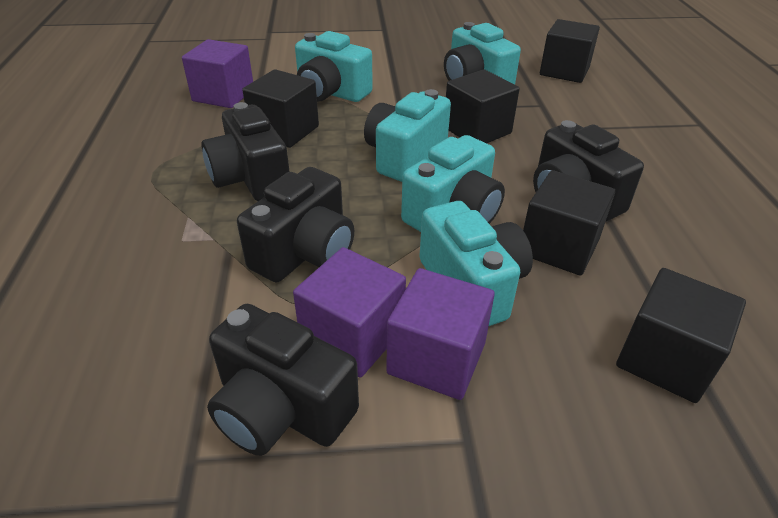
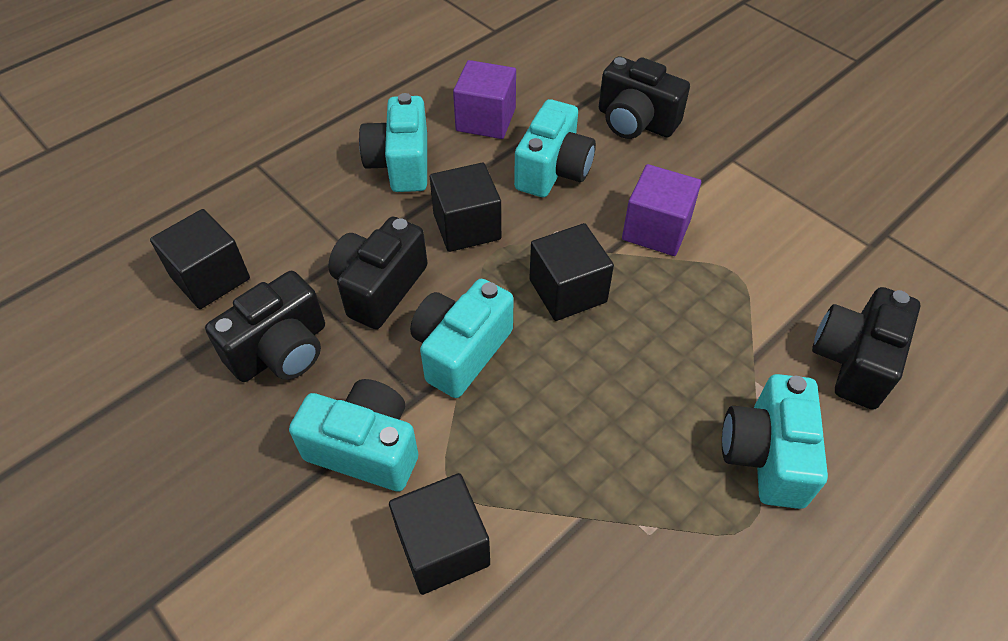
black cube: 5 -> 4
purple cube: 3 -> 2

